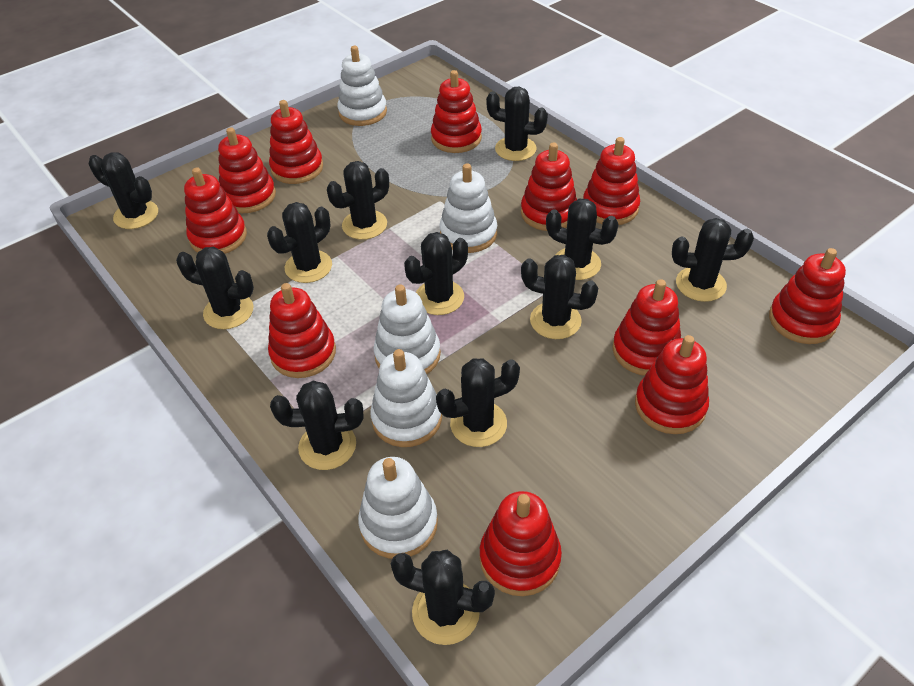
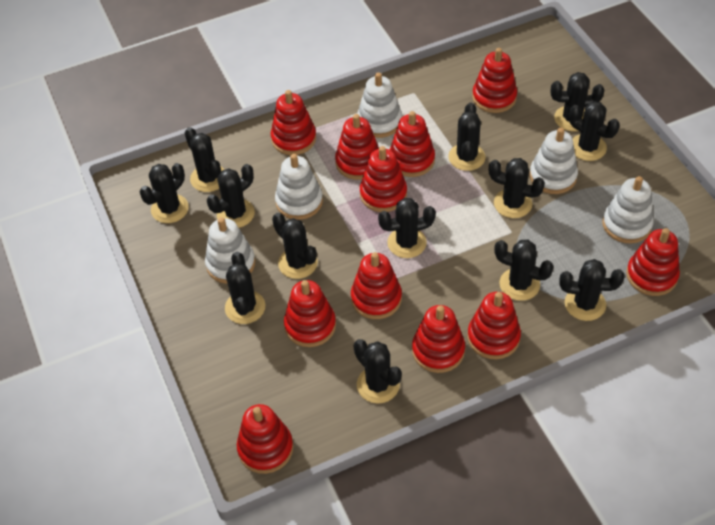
black cactus: 12 -> 13

